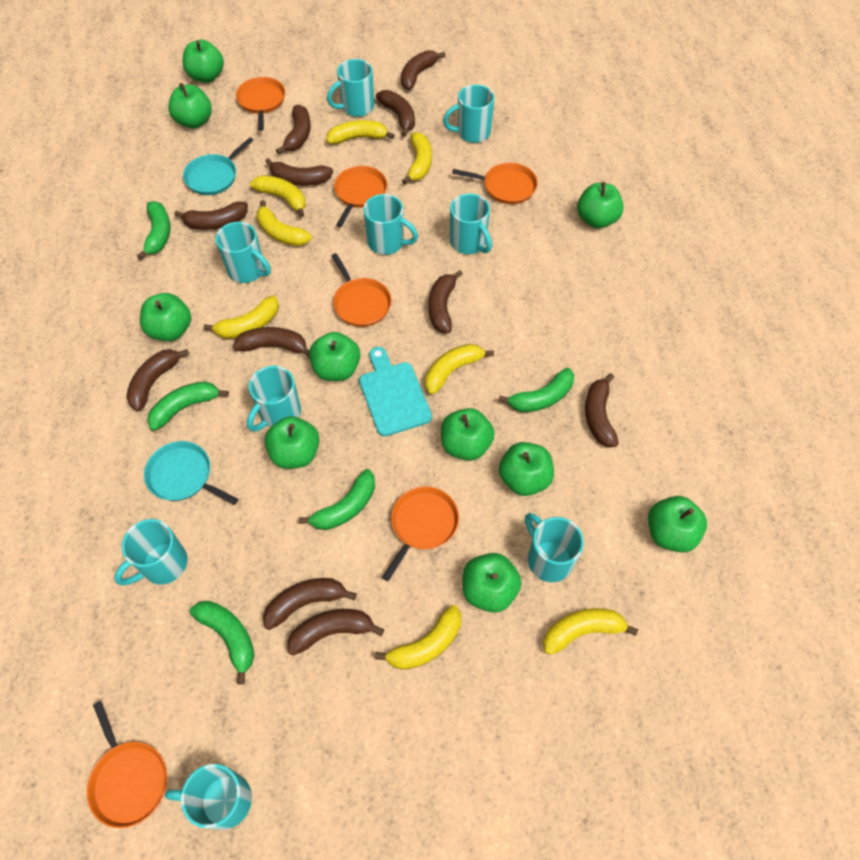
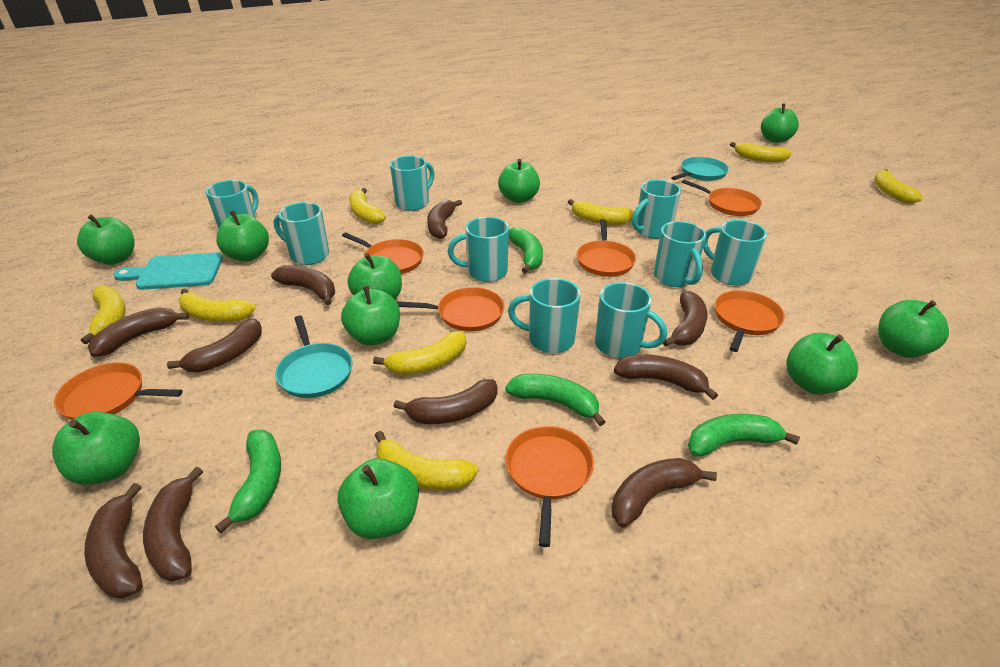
brown banana: 11 -> 10
green banana: 5 -> 4
orange pan: 6 -> 7

